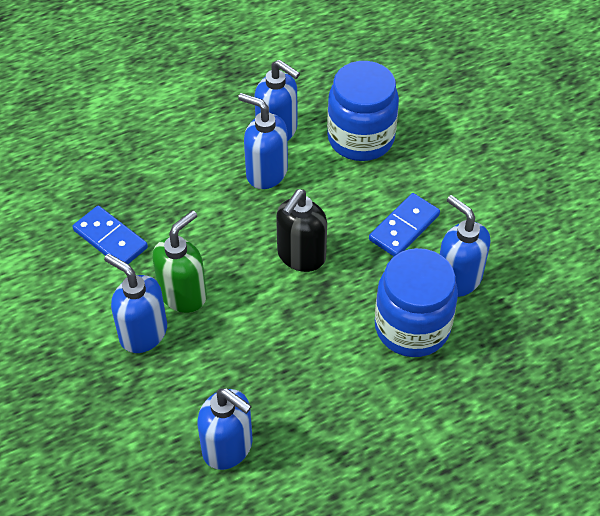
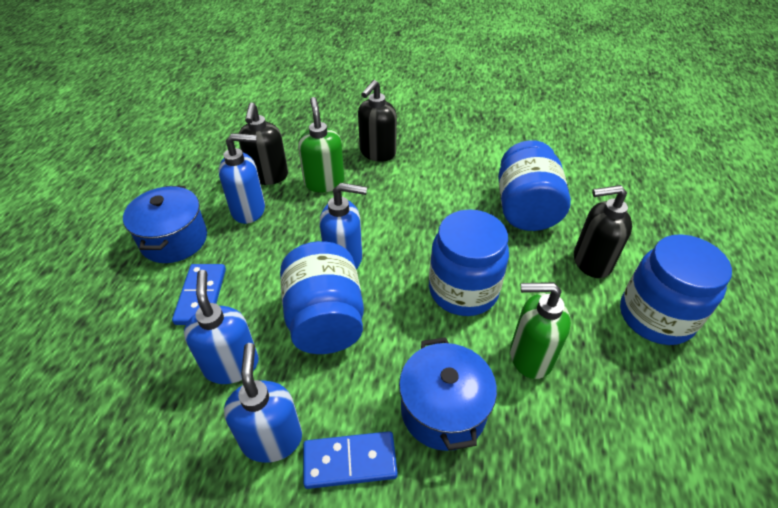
black soap dispenser: 1 -> 3
blue jar: 2 -> 4
blue pot: 0 -> 2
blue soap dispenser: 5 -> 4
green soap dispenser: 1 -> 2

